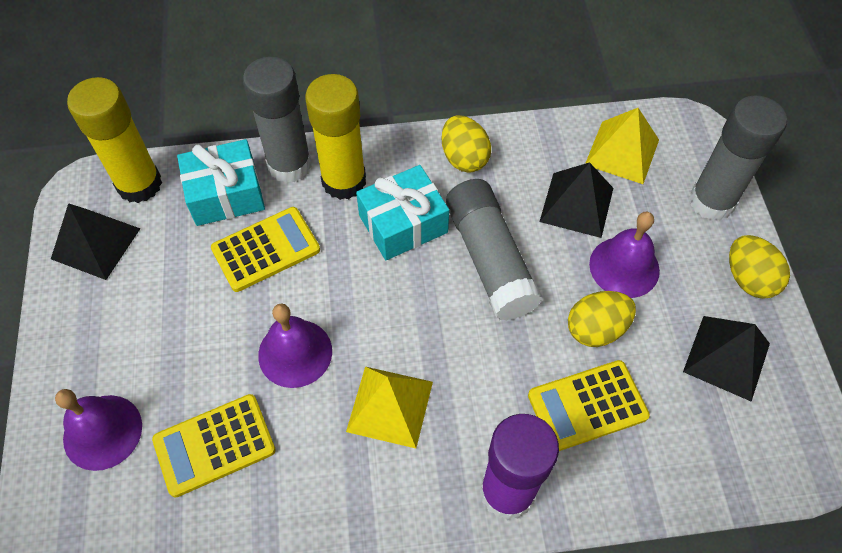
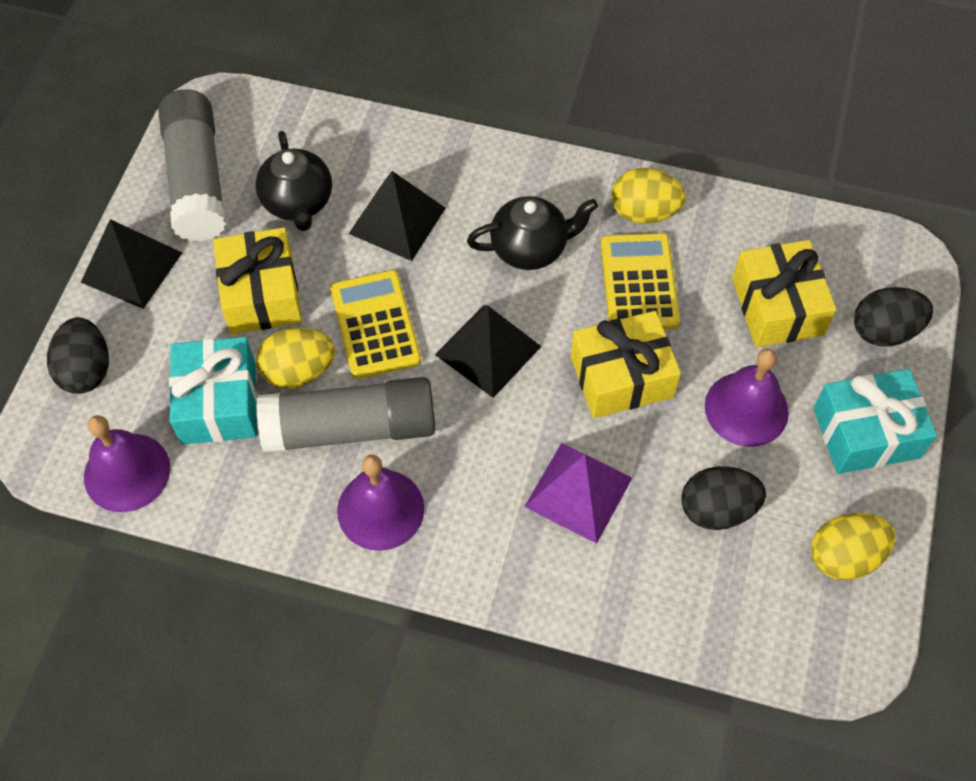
black egg: 0 -> 3
black teapot: 0 -> 2
grey glue stick: 3 -> 2
purple glue stick: 1 -> 0
purple pyramid: 0 -> 1
yellow calculator: 3 -> 2
yellow gift: 0 -> 3
yellow glue stick: 2 -> 0
yellow pyramid: 2 -> 0

